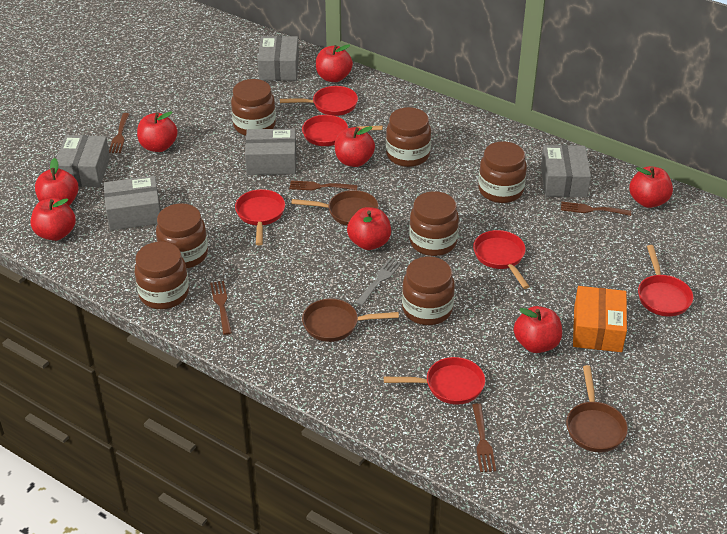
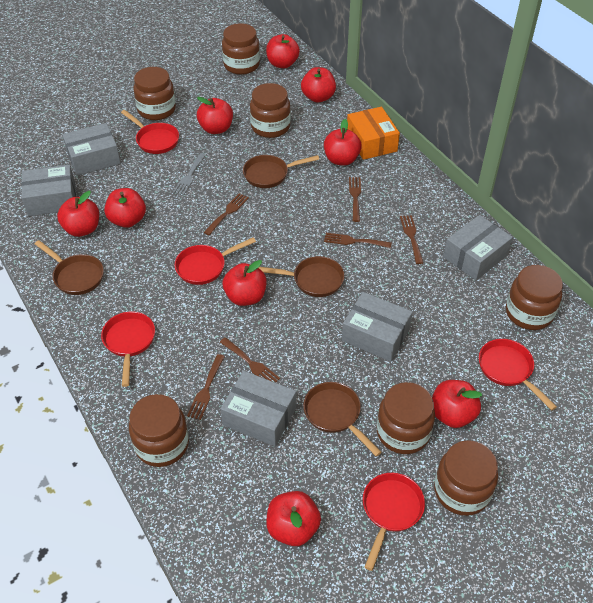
brown fork: 5 -> 6
brown pan: 3 -> 4
red apple: 8 -> 9
red pan: 6 -> 5

